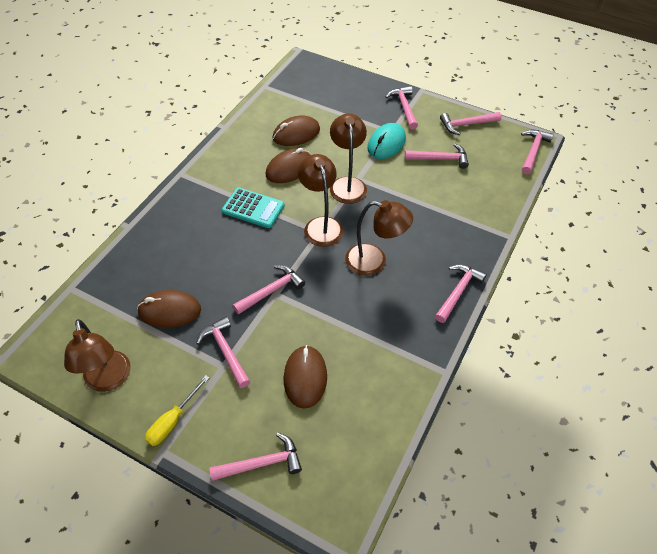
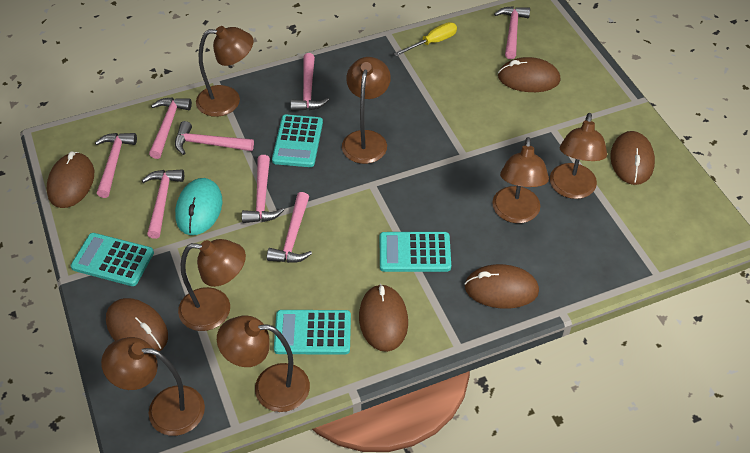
brown lamp: 4 -> 7
brown mouse: 4 -> 6
turquoise calculator: 1 -> 4

